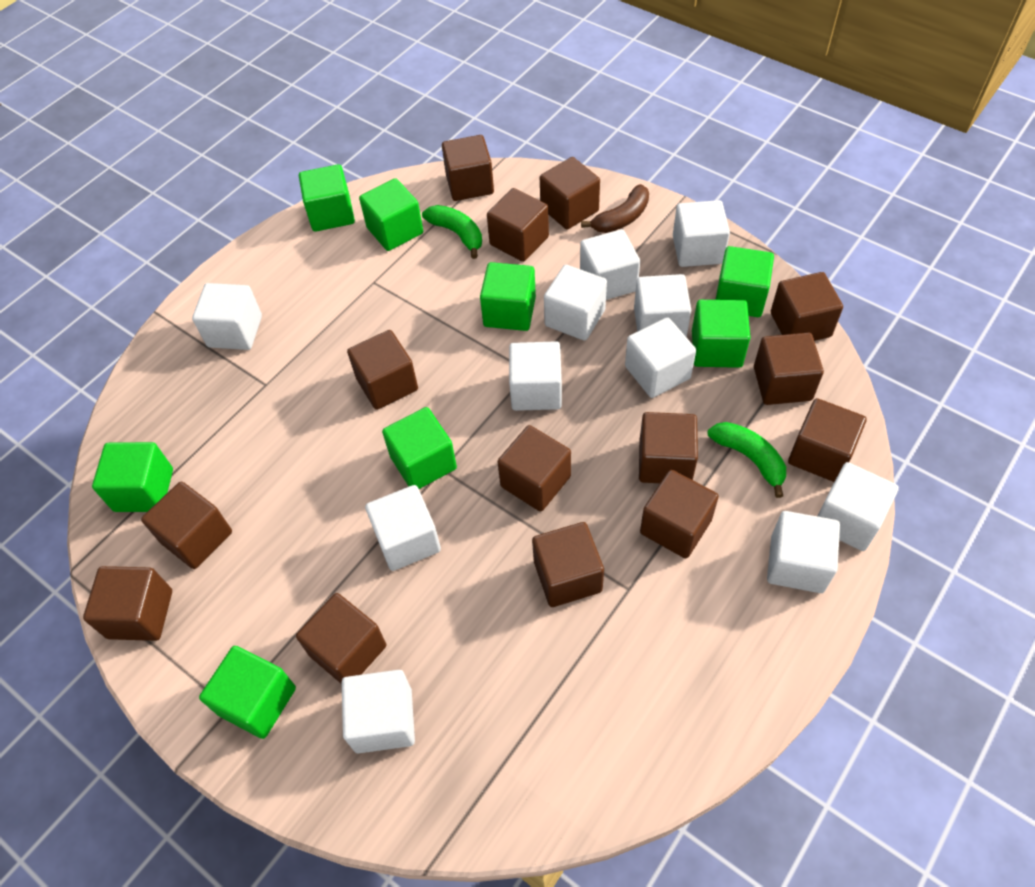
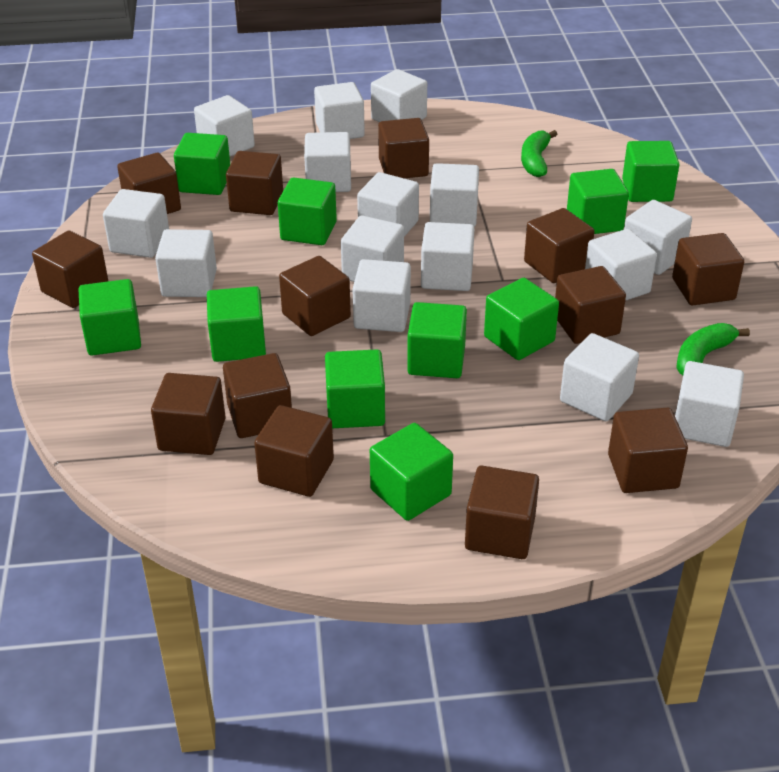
brown banana: 1 -> 0
brown cube: 14 -> 13
green cube: 8 -> 10
white cube: 11 -> 15

